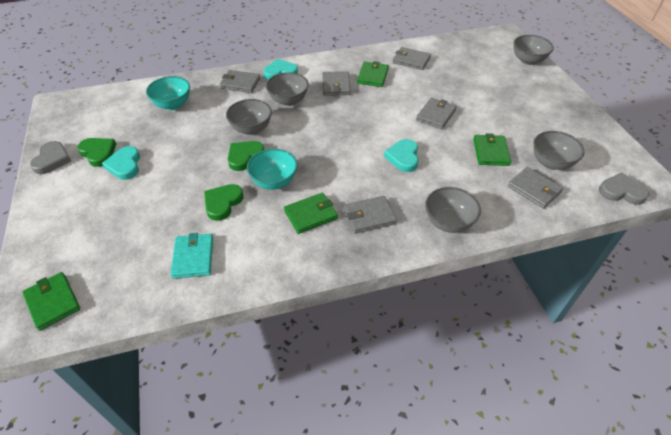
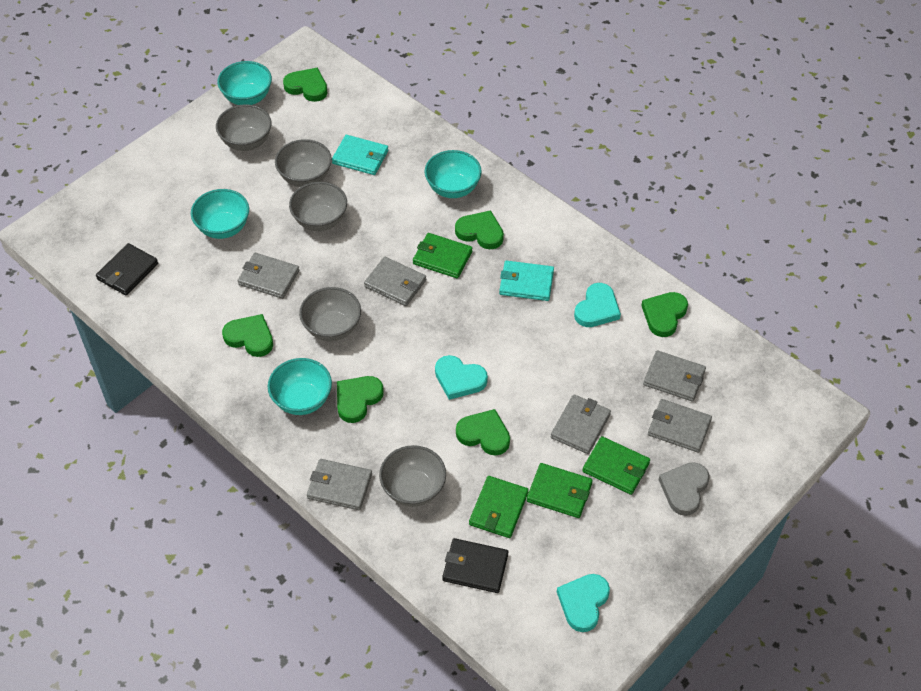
black wallet: 0 -> 2
green heart: 3 -> 6
grey heart: 2 -> 1
turquoise bowl: 2 -> 4
turquoise wallet: 1 -> 2

